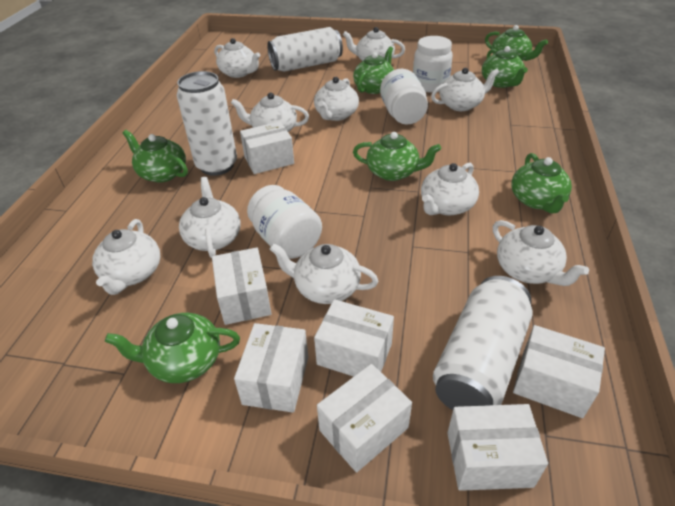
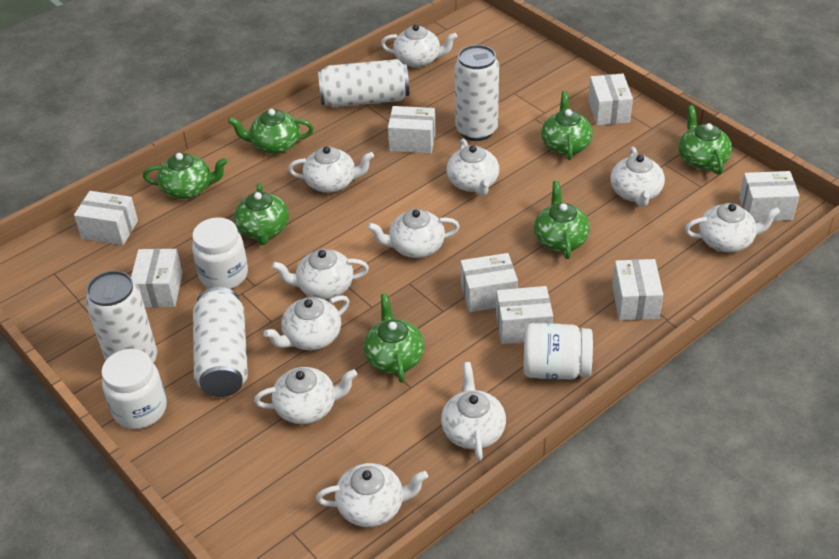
white box: 7 -> 8
white can: 3 -> 4
white teapot: 10 -> 11

